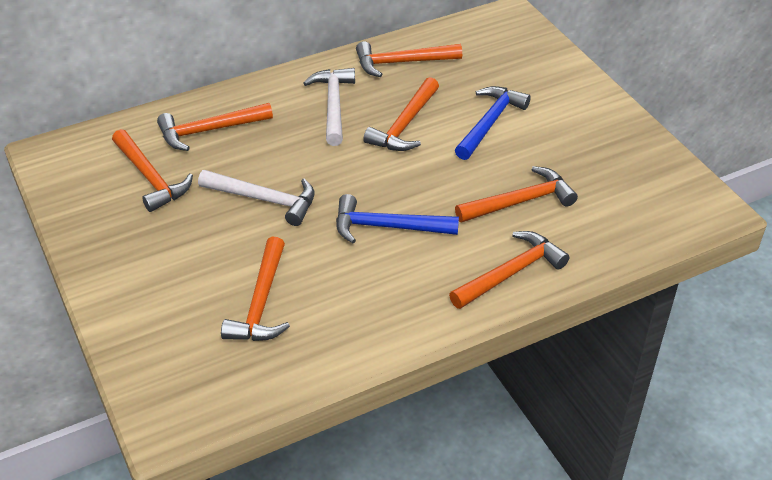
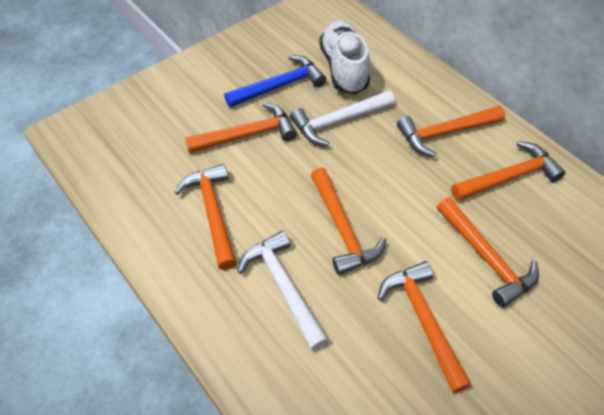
blue hammer: 2 -> 1
white shoe: 0 -> 1

